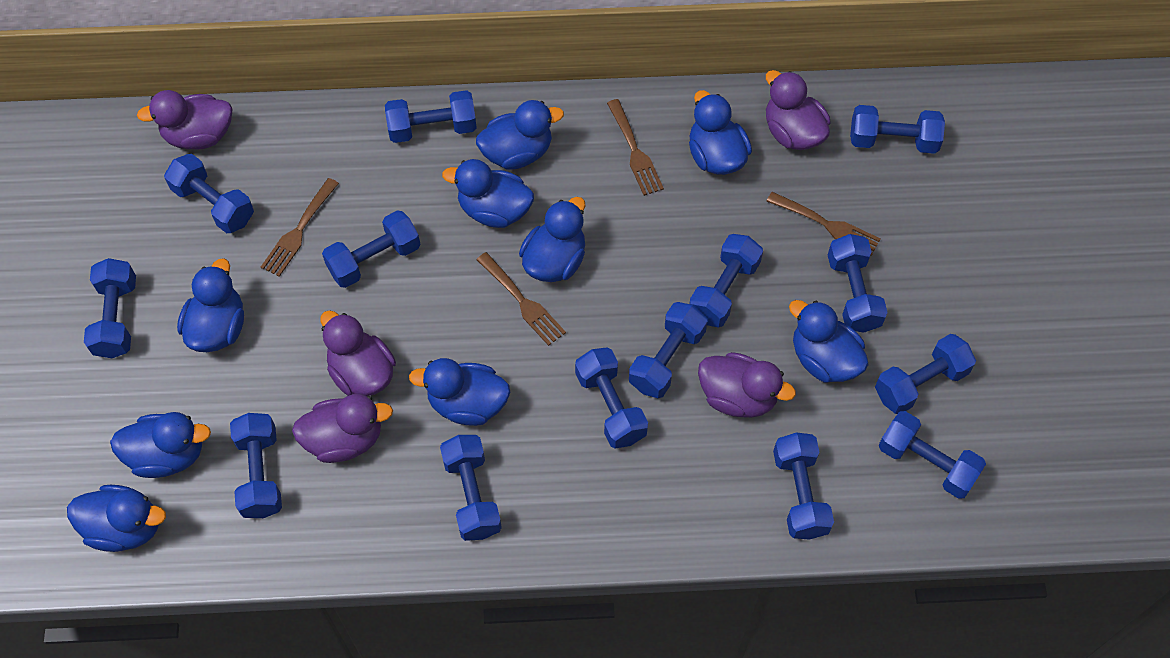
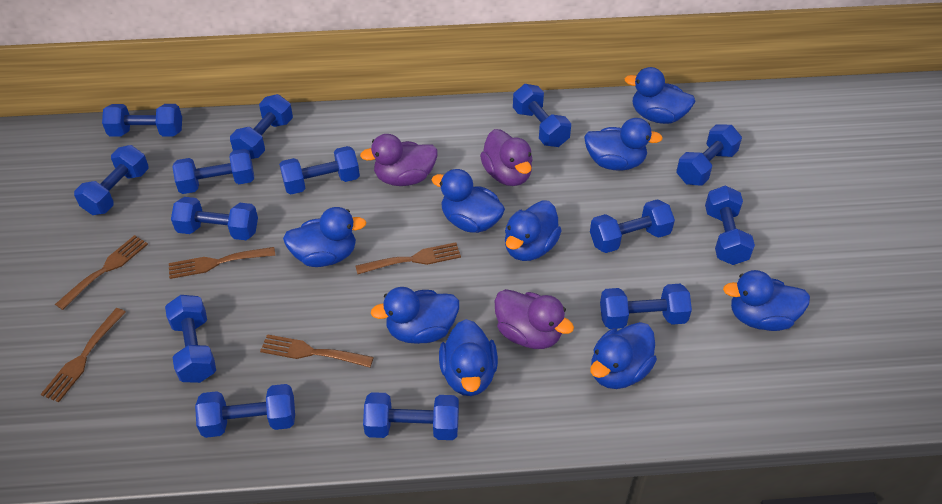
brown fork: 4 -> 5
purple duck: 5 -> 3

